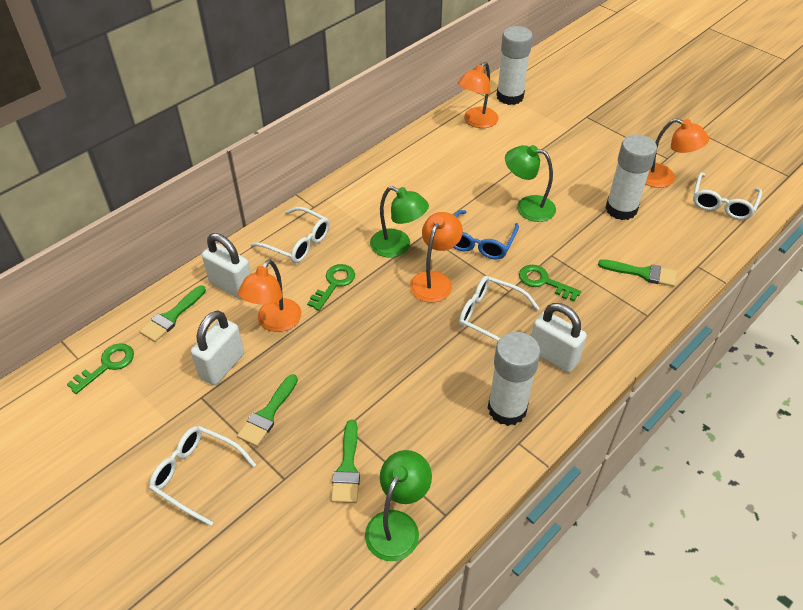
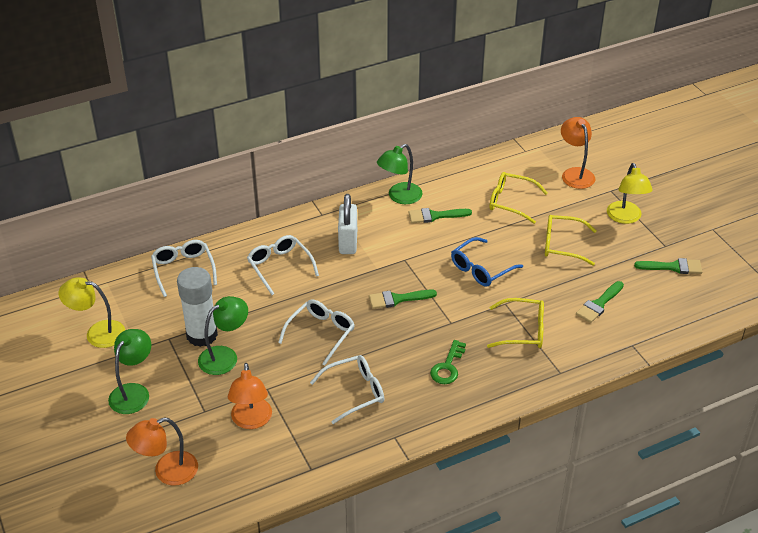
green key: 3 -> 1
orange lamp: 4 -> 3
white glue stick: 3 -> 1
white padlock: 3 -> 1
yellow glasses: 0 -> 3
yellow lamp: 0 -> 2

